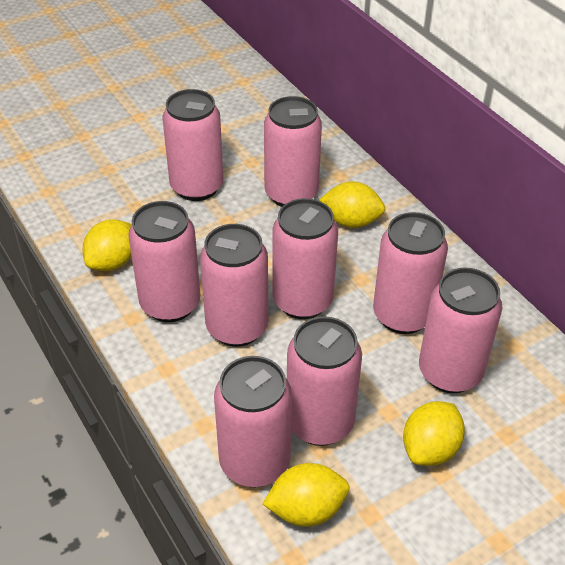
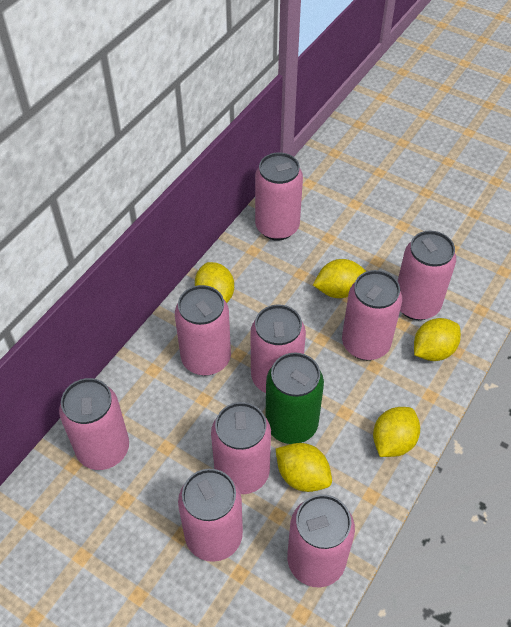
green can: 0 -> 1
yellow lemon: 4 -> 5

